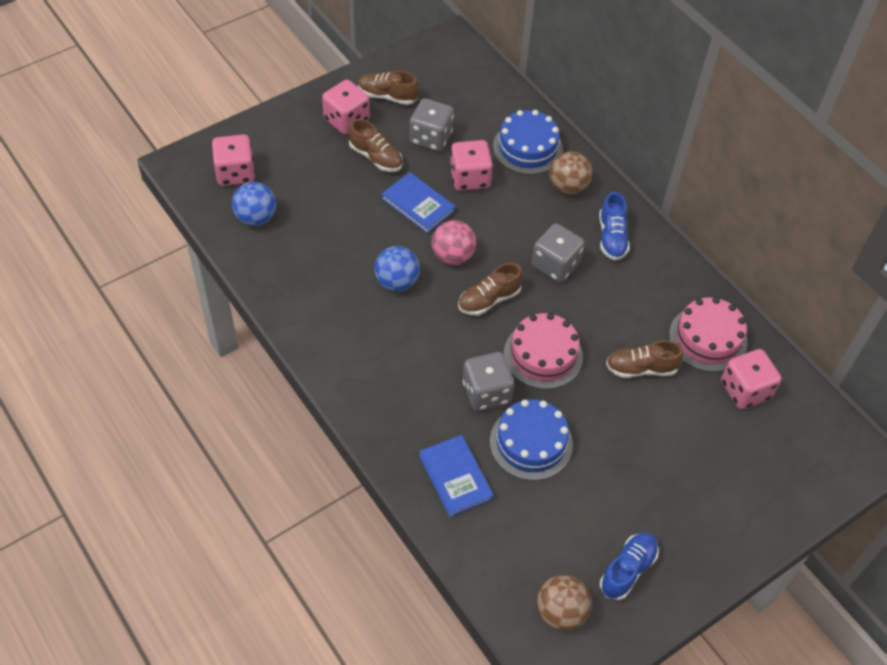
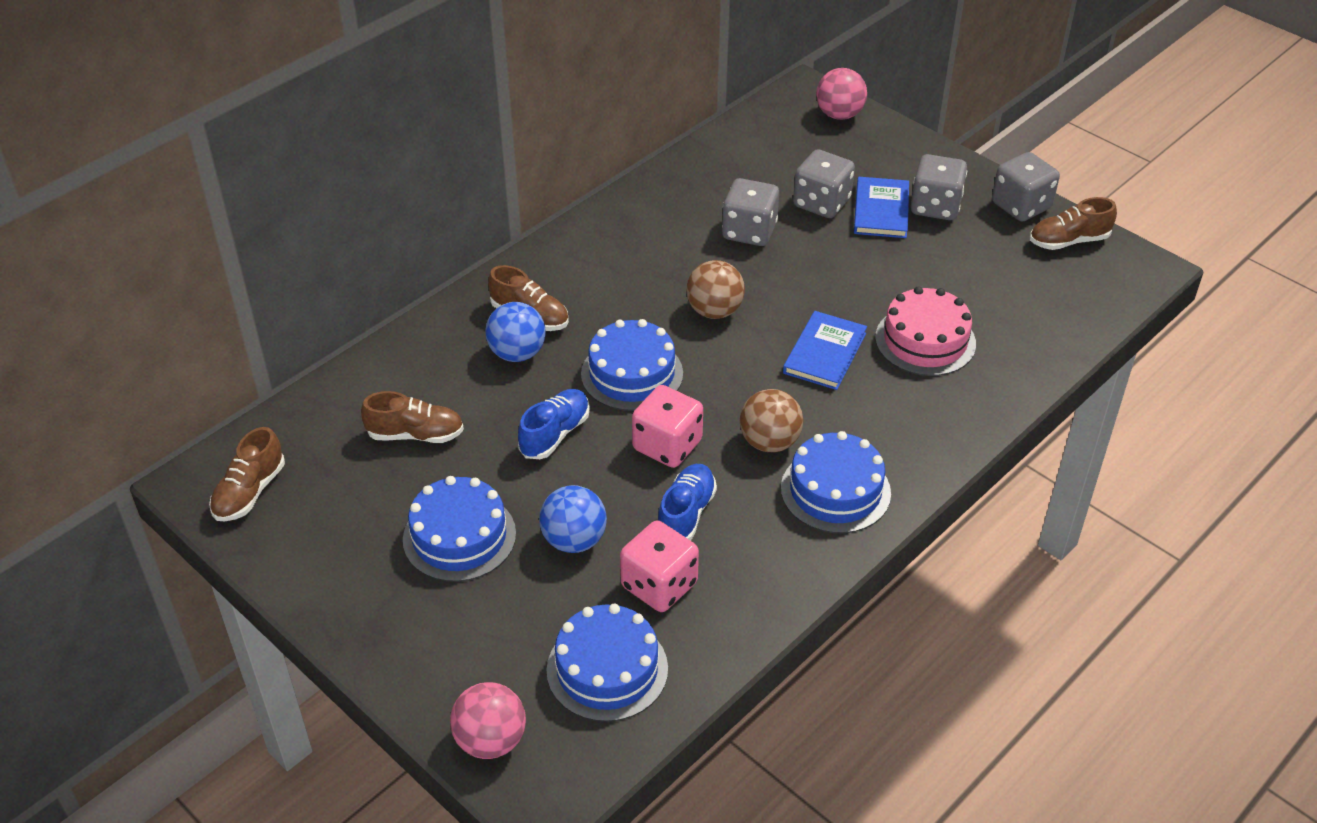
blue cake: 2 -> 4
grey dice: 3 -> 4
pink ball: 1 -> 2
pink cake: 2 -> 1
pink dice: 4 -> 2

